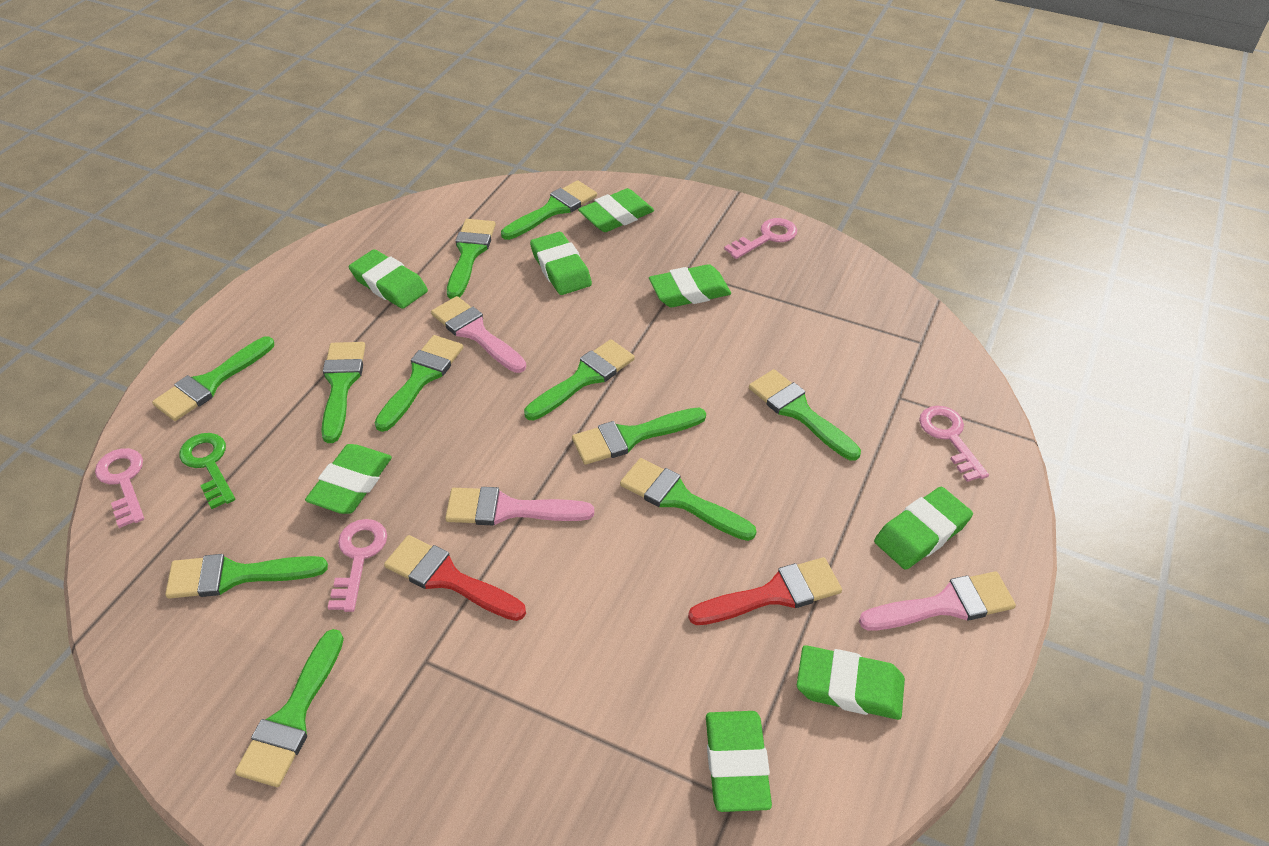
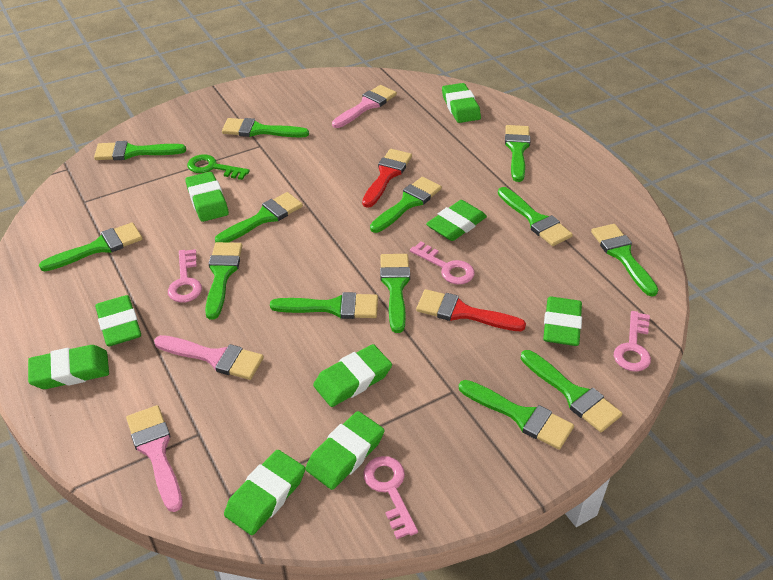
green brush: 11 -> 13
green eraser: 8 -> 9

